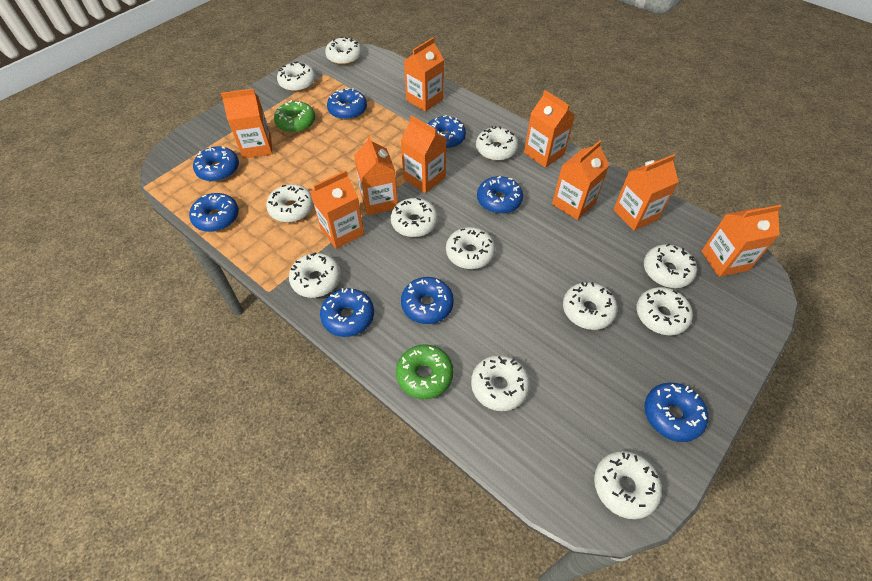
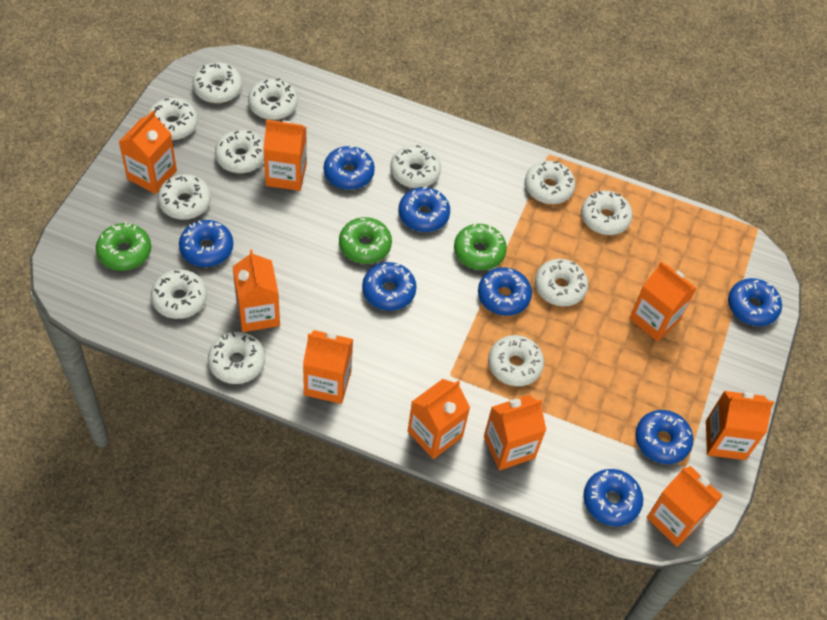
green donut: 2 -> 3

